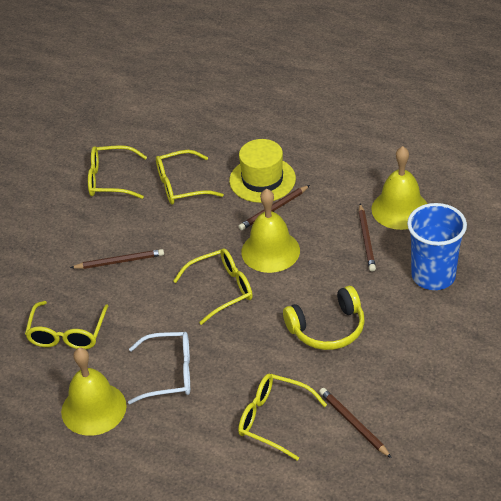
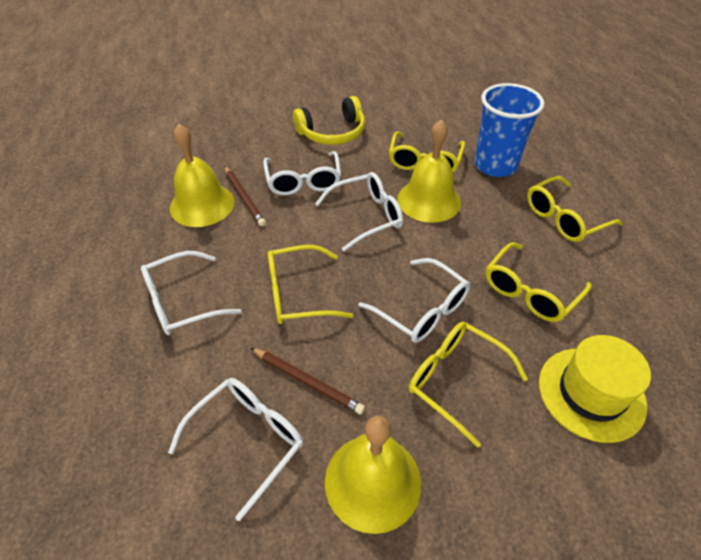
brown pencil: 4 -> 2
white glasses: 1 -> 5

